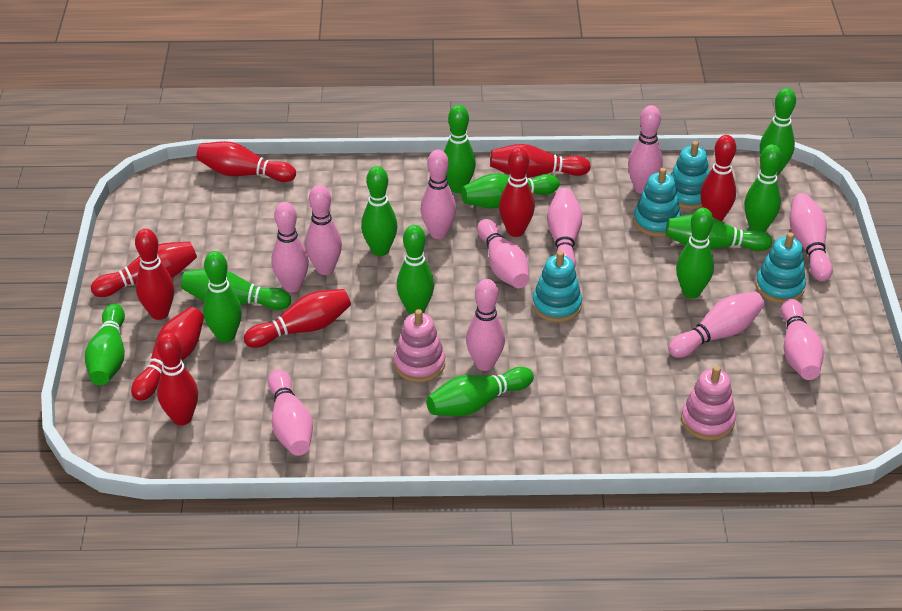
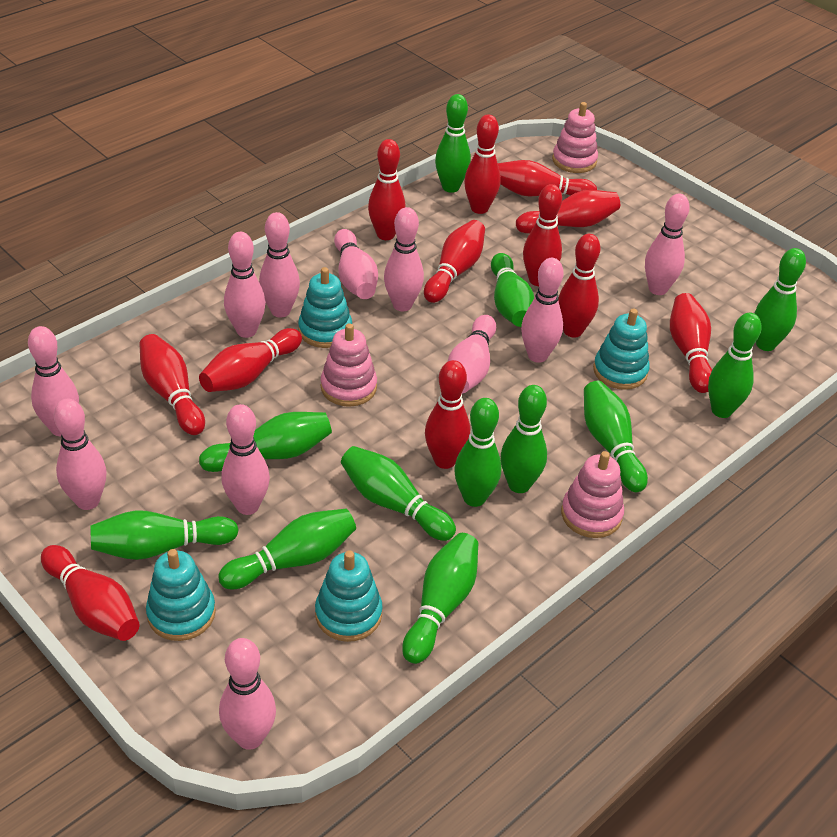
pink stacking toy: 2 -> 3
red bowling pin: 9 -> 12

